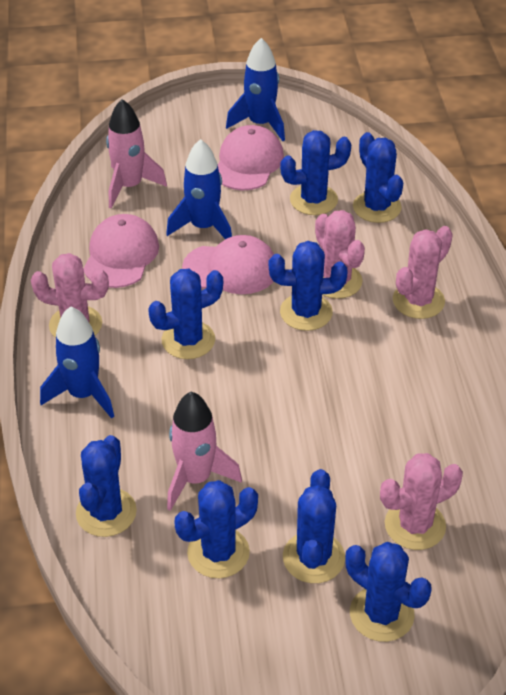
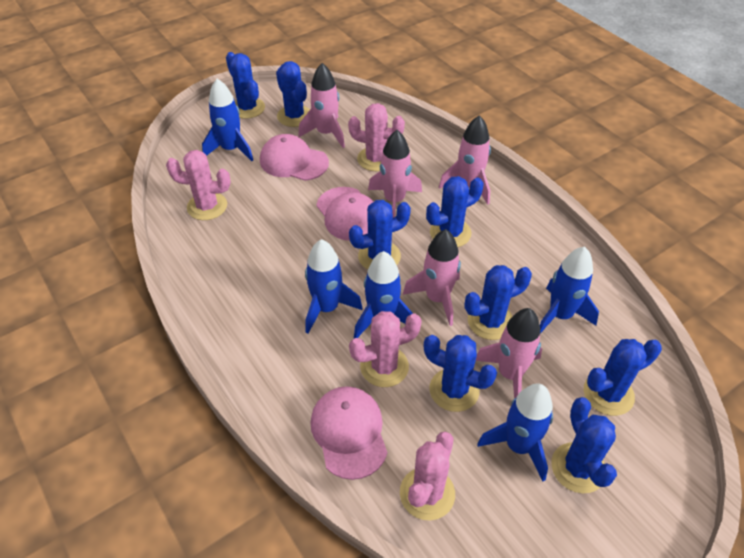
blue rocket: 3 -> 5
pink rocket: 2 -> 5

